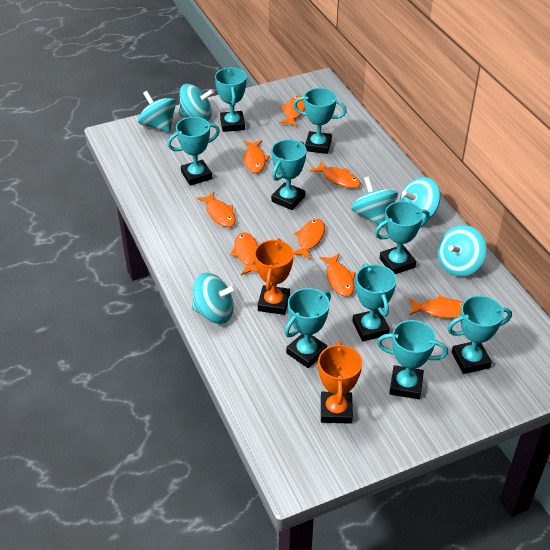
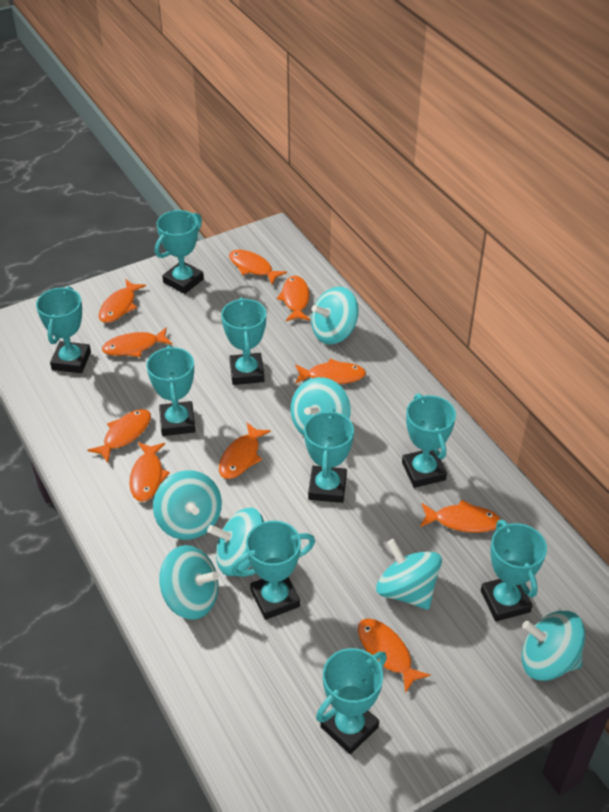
orange fish: 8 -> 10
orange trophy: 2 -> 0
turquoise spinning top: 6 -> 7

